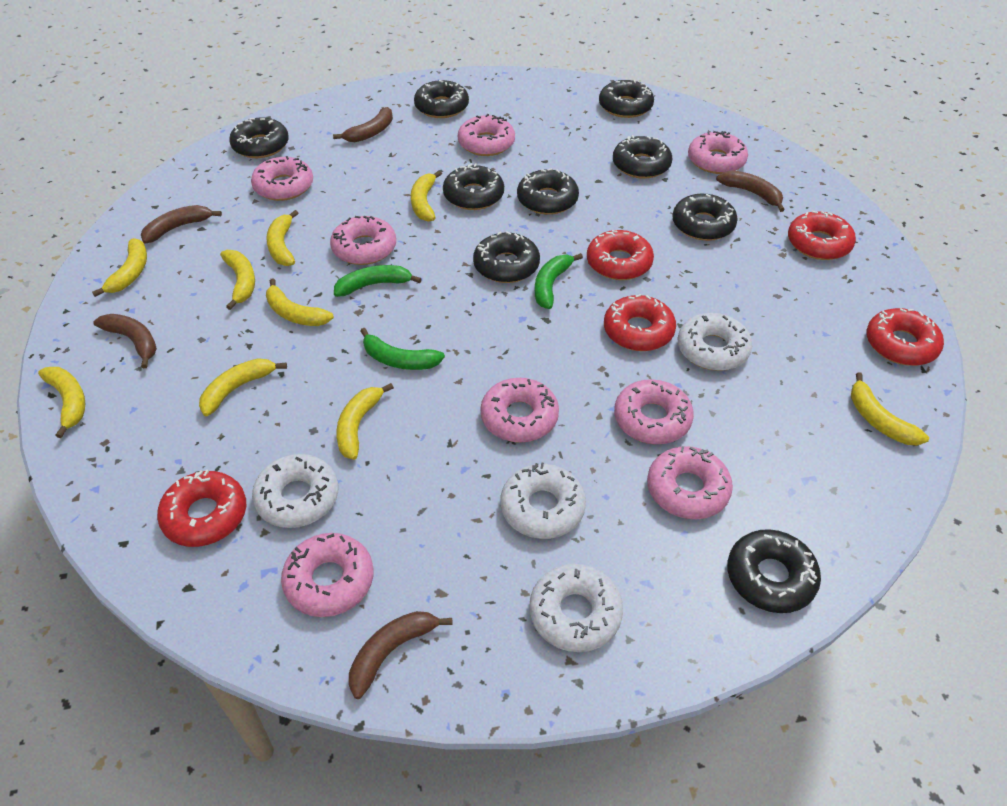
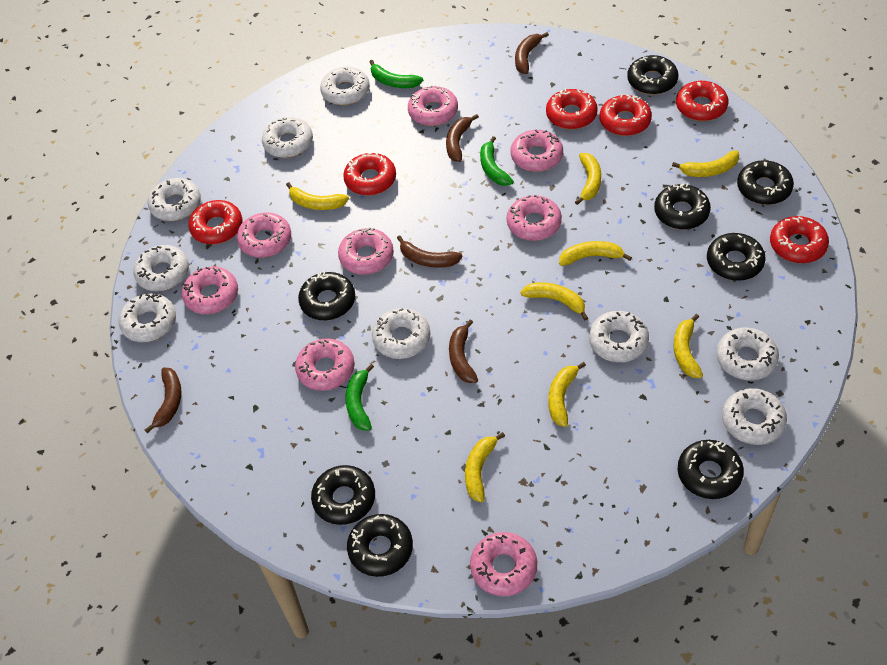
black donut: 9 -> 8
red donut: 5 -> 6
white donut: 4 -> 9
yellow banana: 9 -> 8

